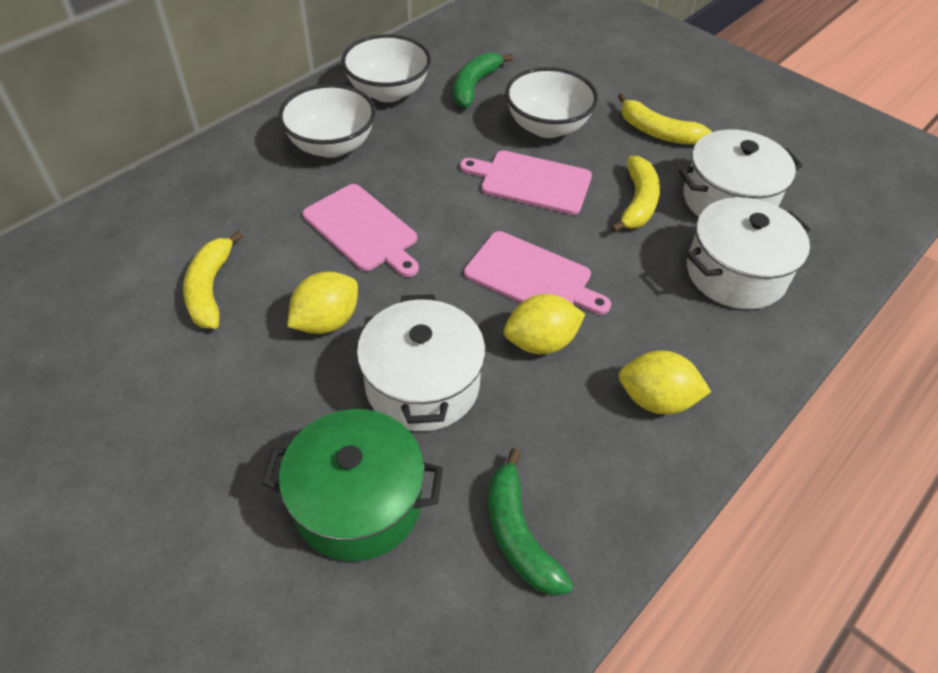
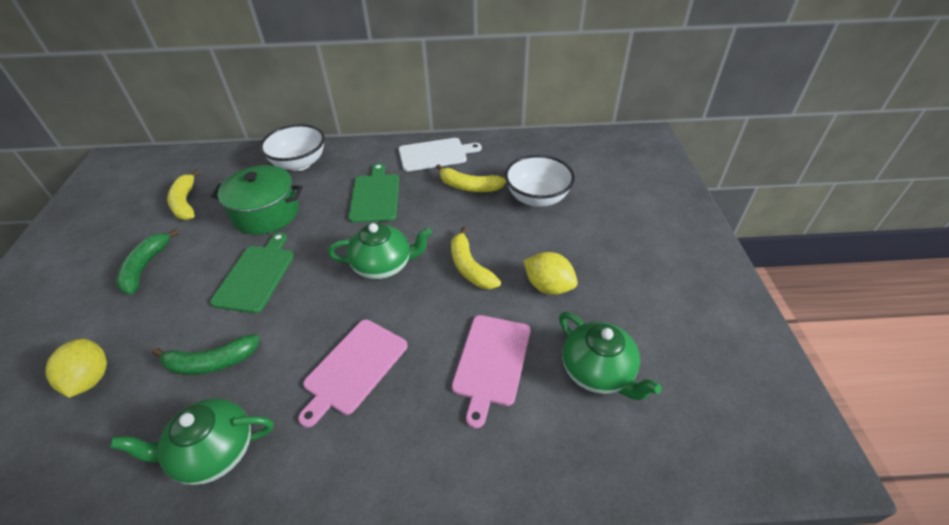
green cutting board: 0 -> 2
green teapot: 0 -> 3
pink cutting board: 3 -> 2
white bowl: 3 -> 2
white cutting board: 0 -> 1
white pot: 3 -> 0
yellow lemon: 3 -> 2

